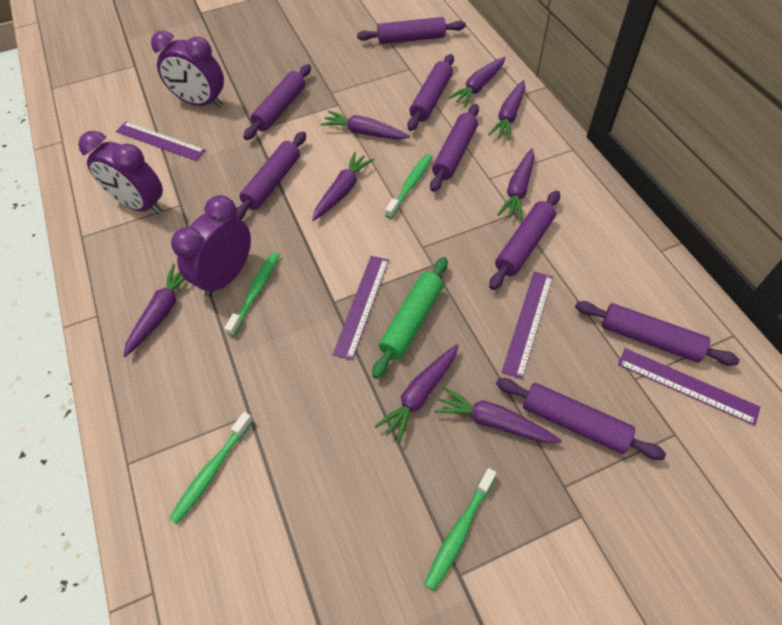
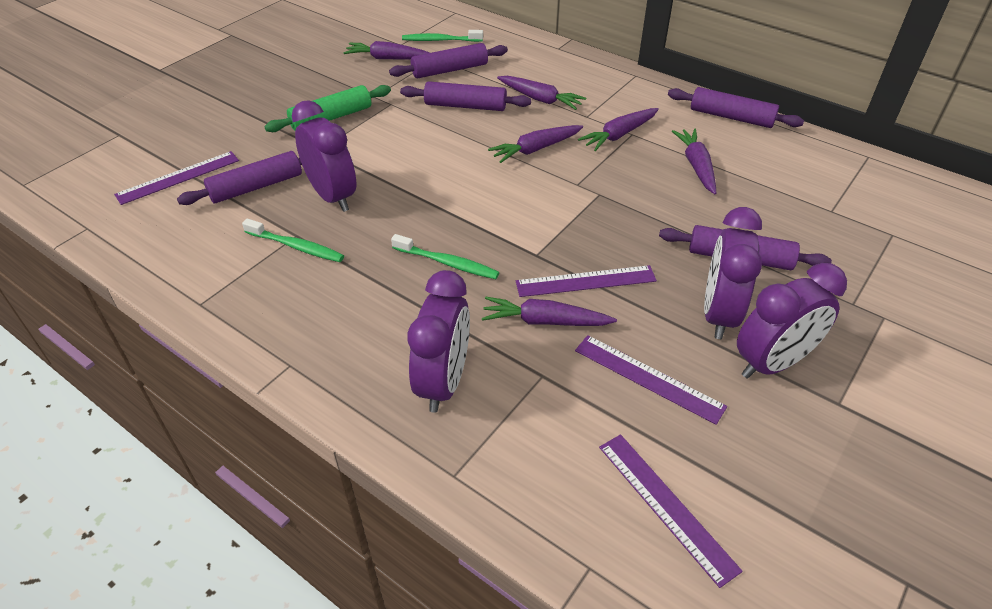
green toothbrush: 4 -> 3
purple carrot: 8 -> 6
purple clock: 3 -> 4
purple rolling pin: 8 -> 5

